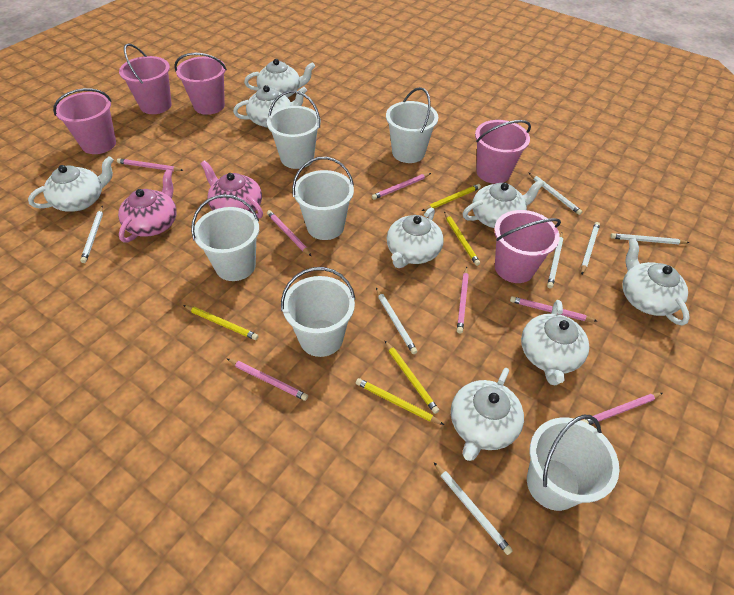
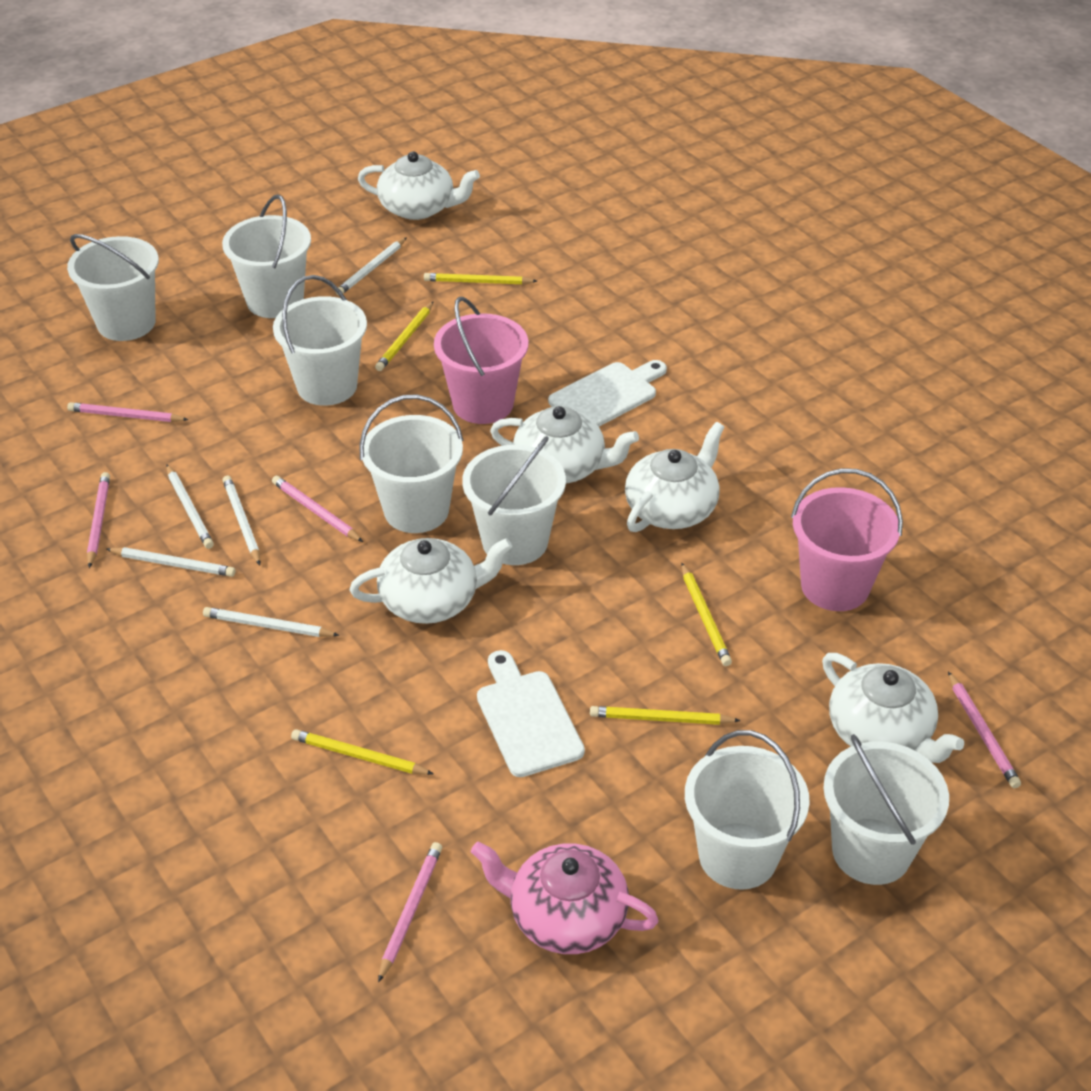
pink bucket: 5 -> 2
pink pencil: 7 -> 5
pink teapot: 2 -> 1
white bucket: 6 -> 7
white cutting board: 0 -> 2
white pencil: 7 -> 5
white teapot: 8 -> 5

